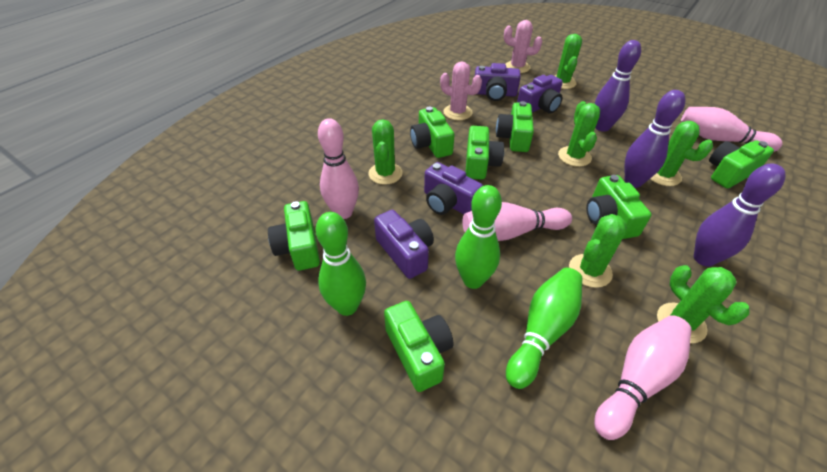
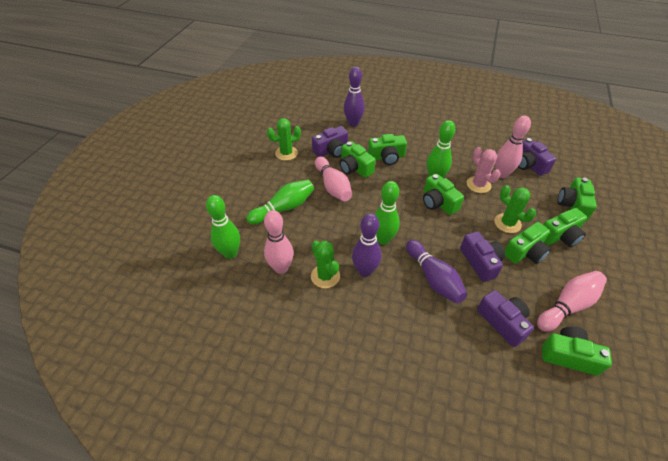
green bowling pin: 3 -> 4
green cactus: 6 -> 3
pink cactus: 2 -> 1

